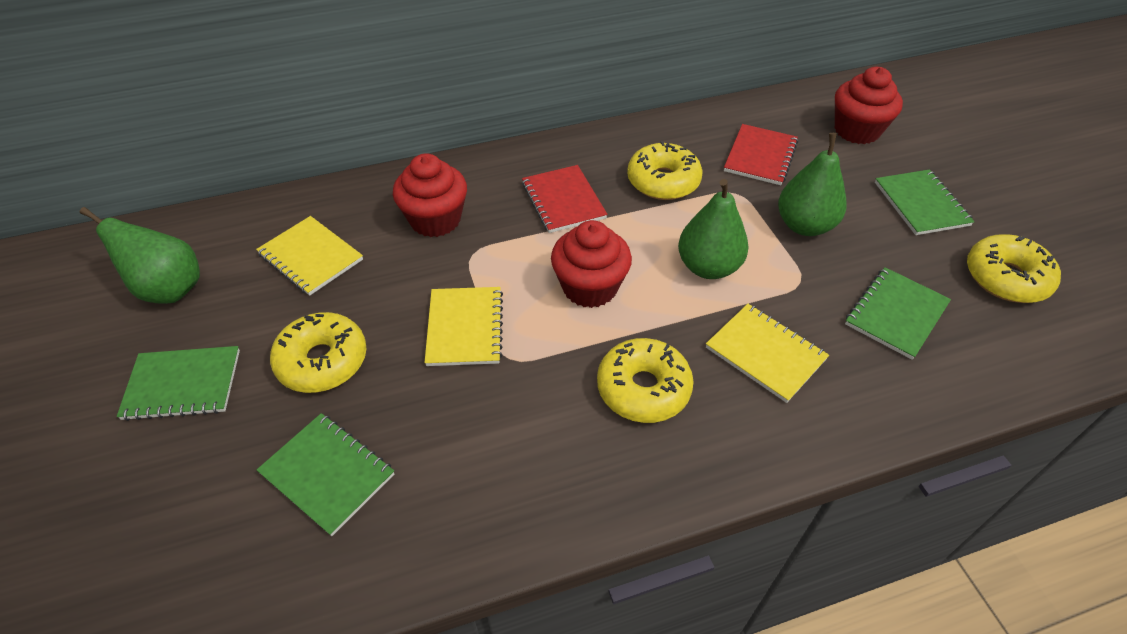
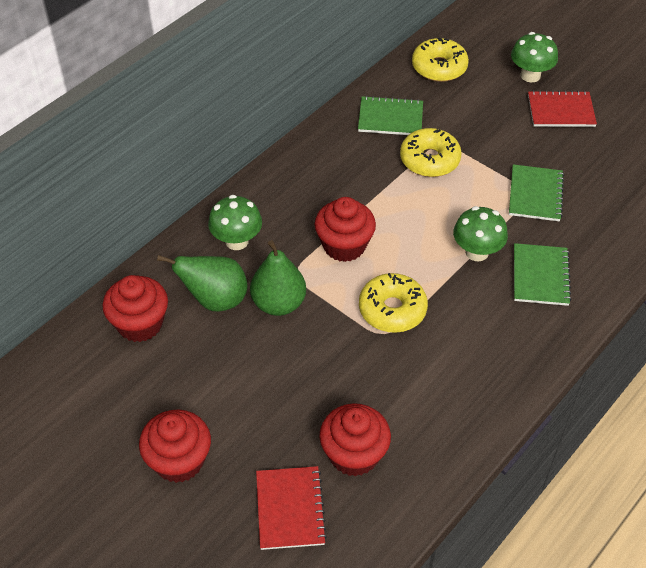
green mushroom: 0 -> 3
green notebook: 4 -> 3
green pear: 3 -> 2
red cupcake: 3 -> 4
yellow donut: 4 -> 3
yellow notebook: 3 -> 0

